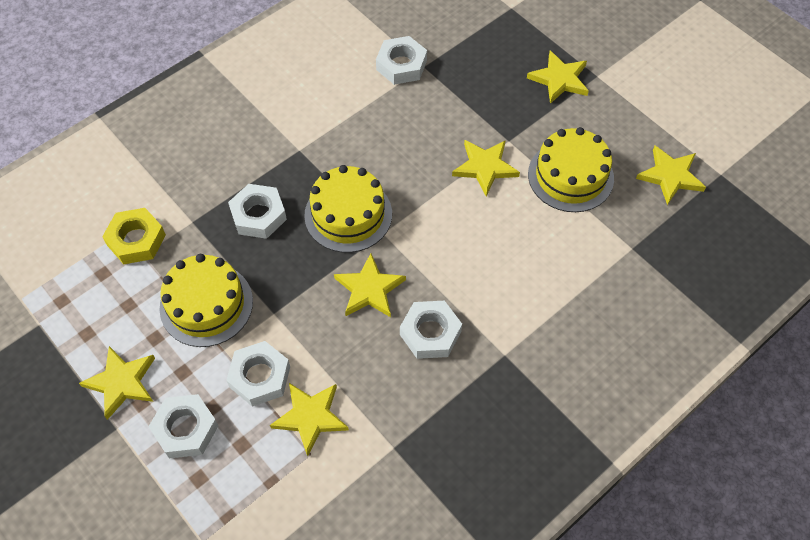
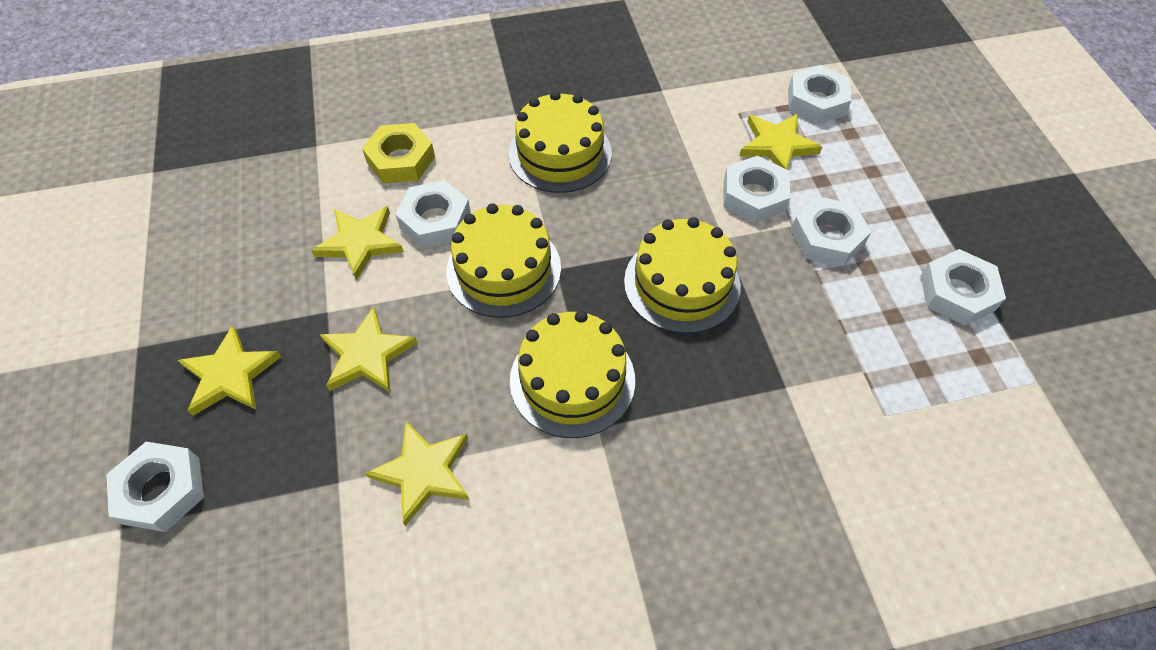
white nut: 5 -> 6
yellow cake: 3 -> 4
yellow star: 6 -> 5

